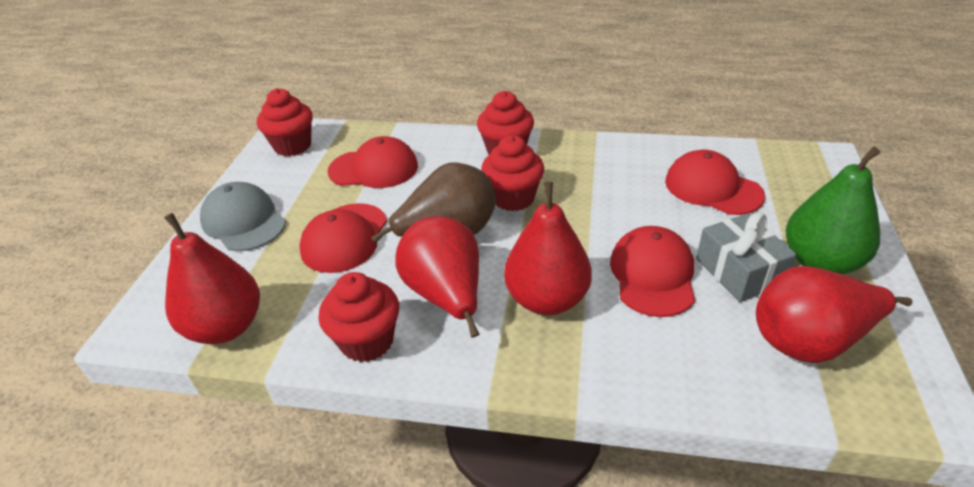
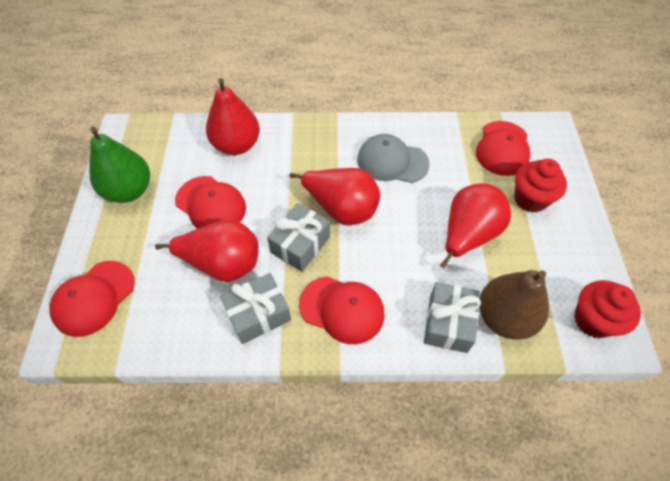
grey gift: 1 -> 3
red cupcake: 4 -> 2

